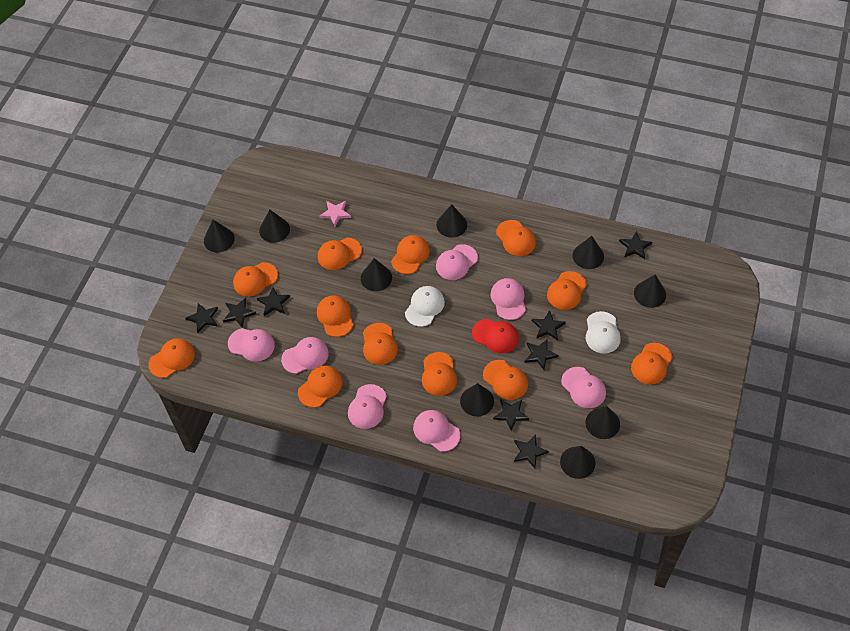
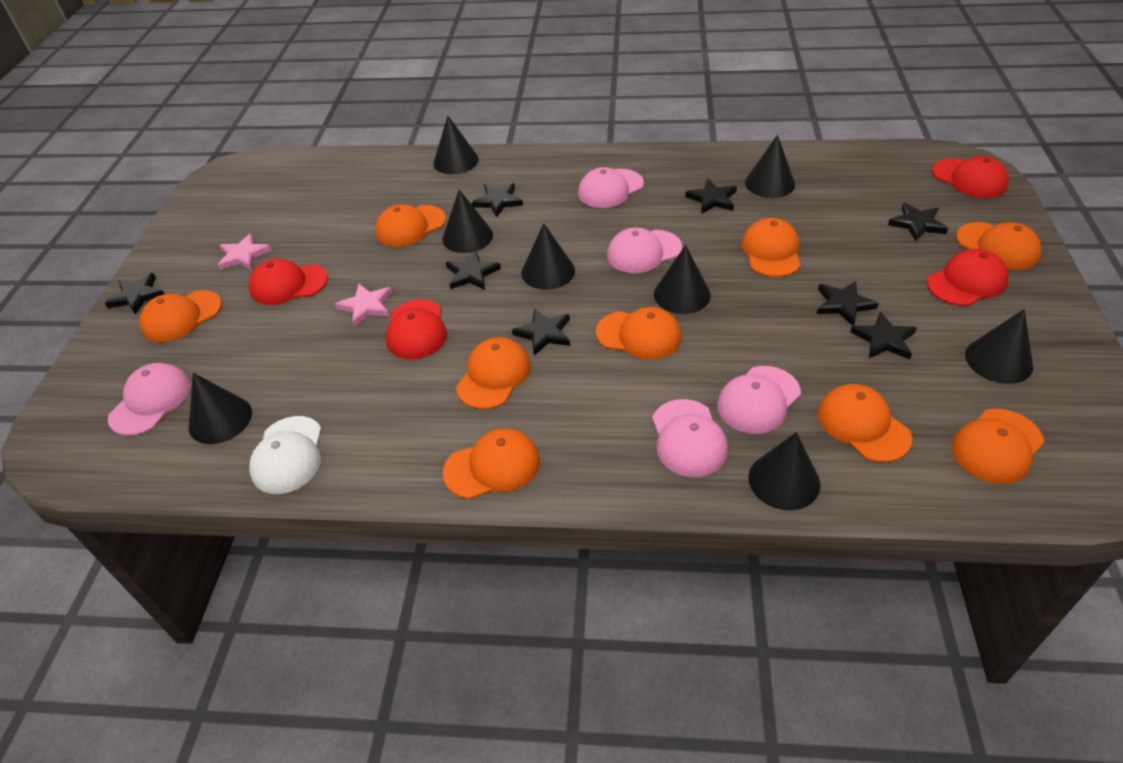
black cone: 9 -> 8
orange cap: 12 -> 9
pink cap: 7 -> 5
pink star: 1 -> 2
red cap: 1 -> 4
white cap: 2 -> 1

